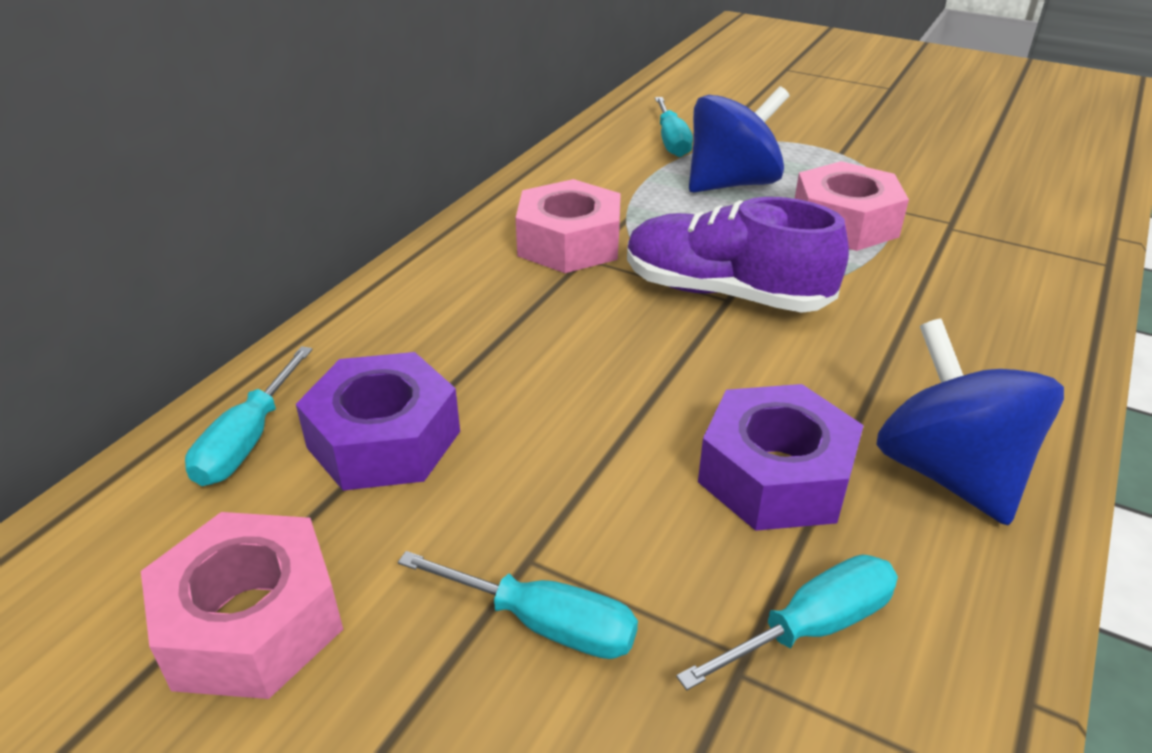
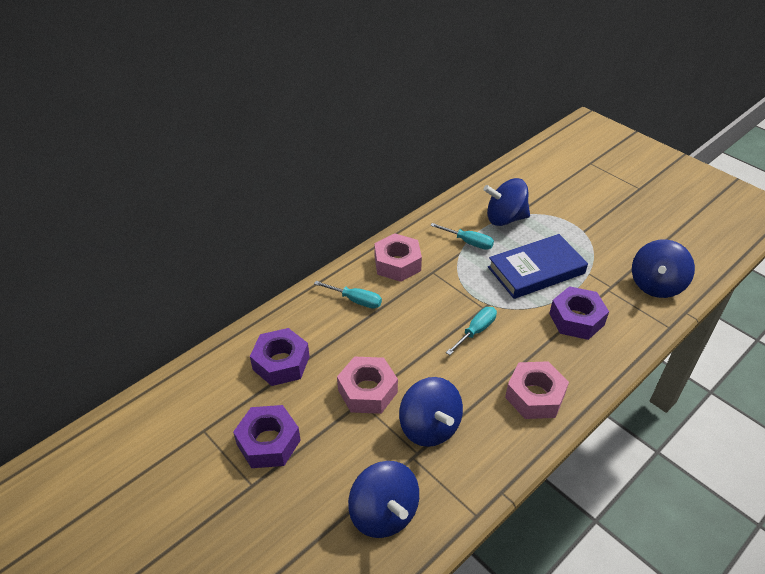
blue book: 0 -> 1
blue spinning top: 2 -> 4
purple nut: 2 -> 3
purple shoe: 1 -> 0
turquoise screwdriver: 4 -> 3

